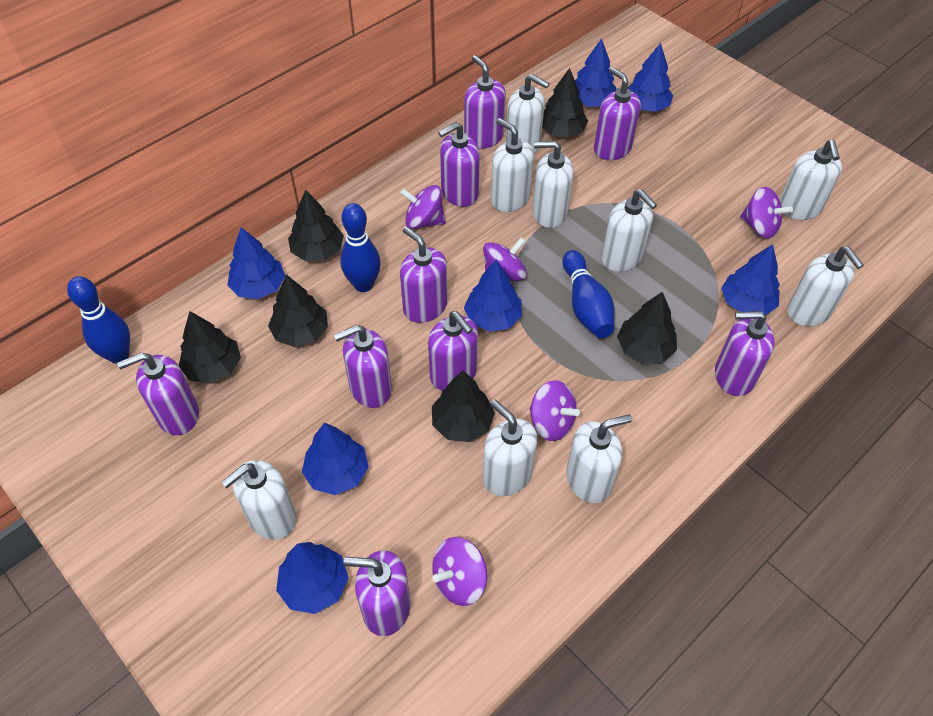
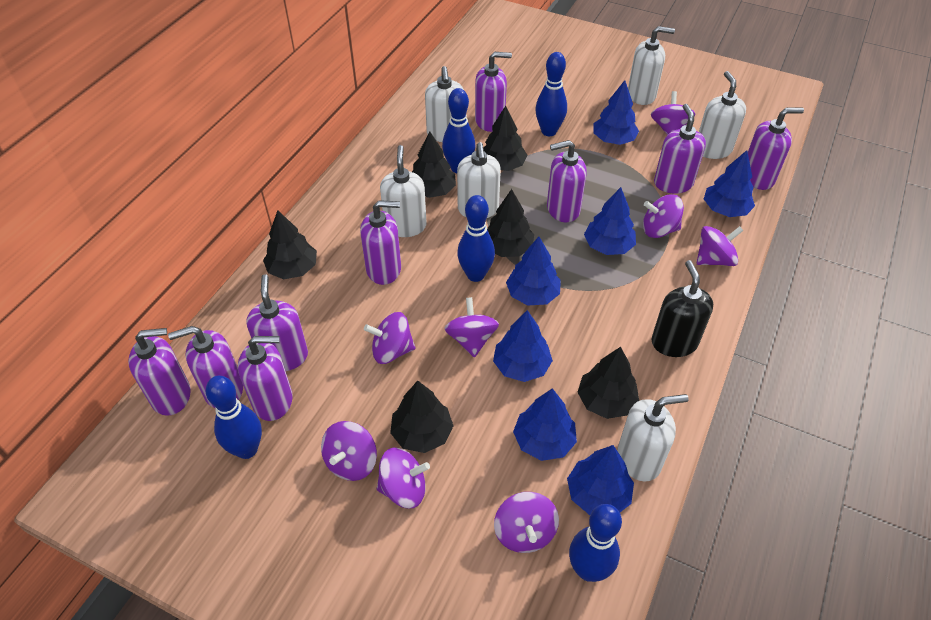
black soap dispenser: 0 -> 1
blue bowling pin: 3 -> 5
purple spinning top: 5 -> 8
white soap dispenser: 9 -> 6

